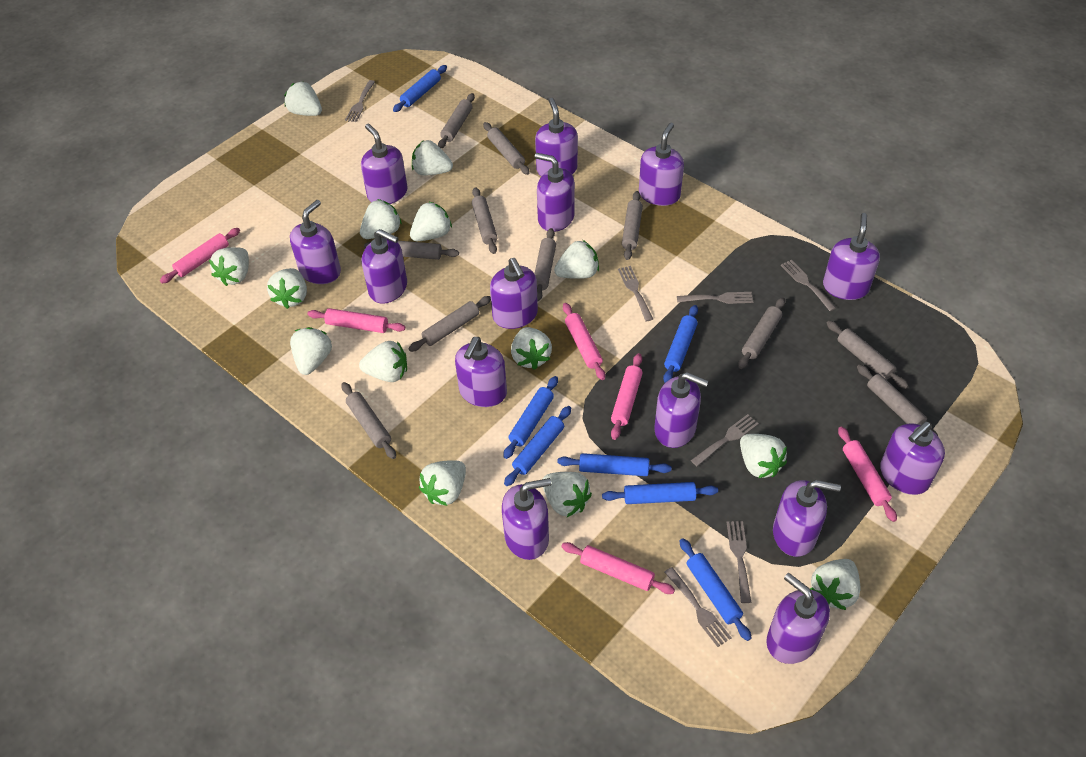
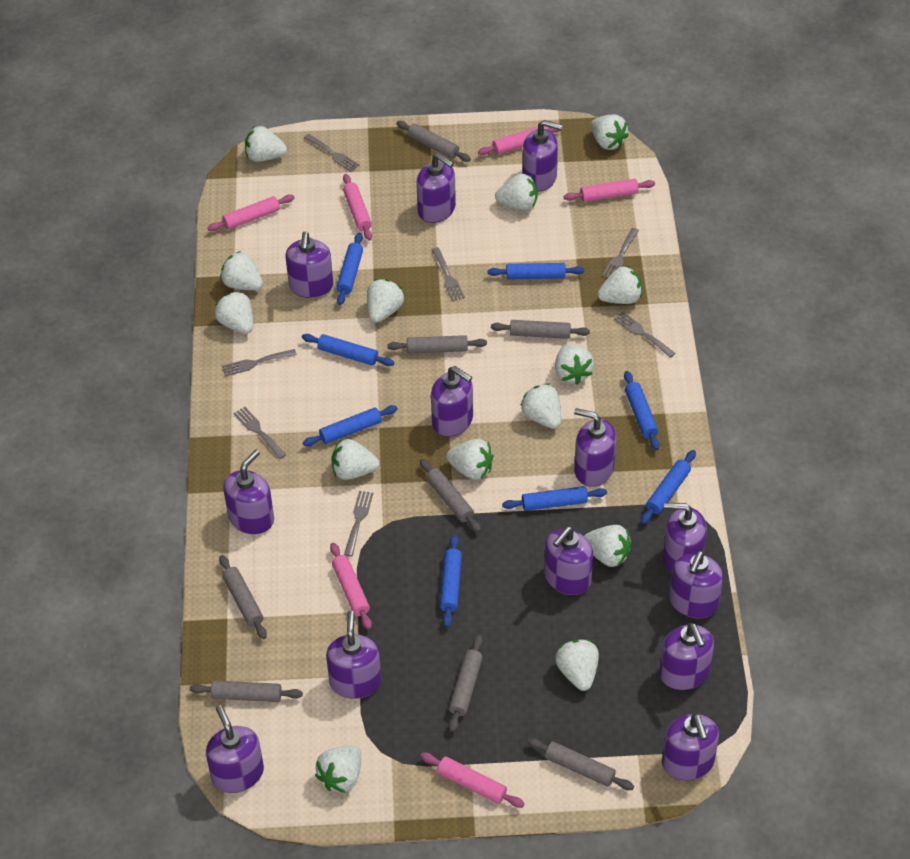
blue rolling pin: 7 -> 8
grey rolling pin: 11 -> 8
purple soap dispenser: 14 -> 13

